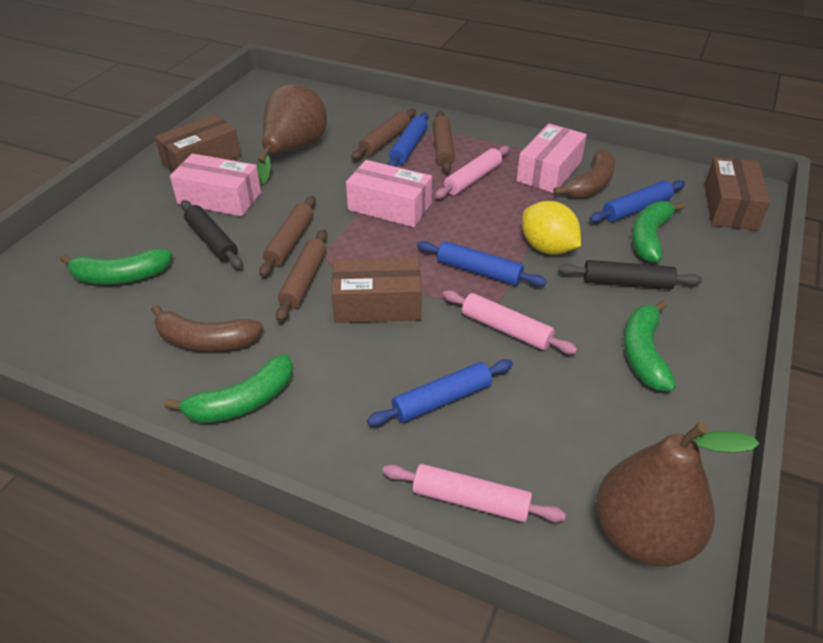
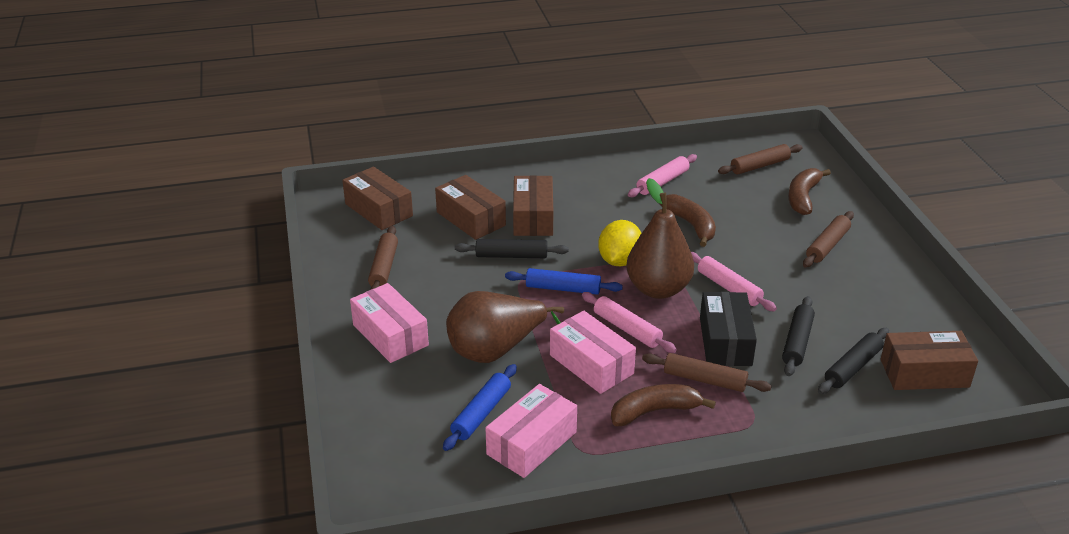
black box: 0 -> 1
black rolling pin: 2 -> 3
blue rolling pin: 4 -> 2
brown banana: 2 -> 3
brown box: 3 -> 4
green banana: 4 -> 0

